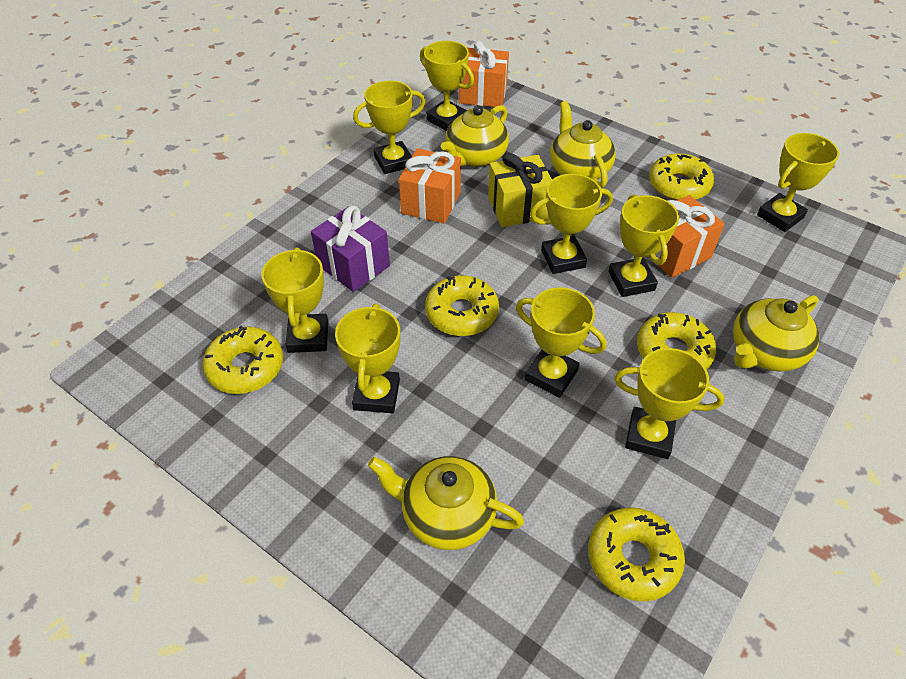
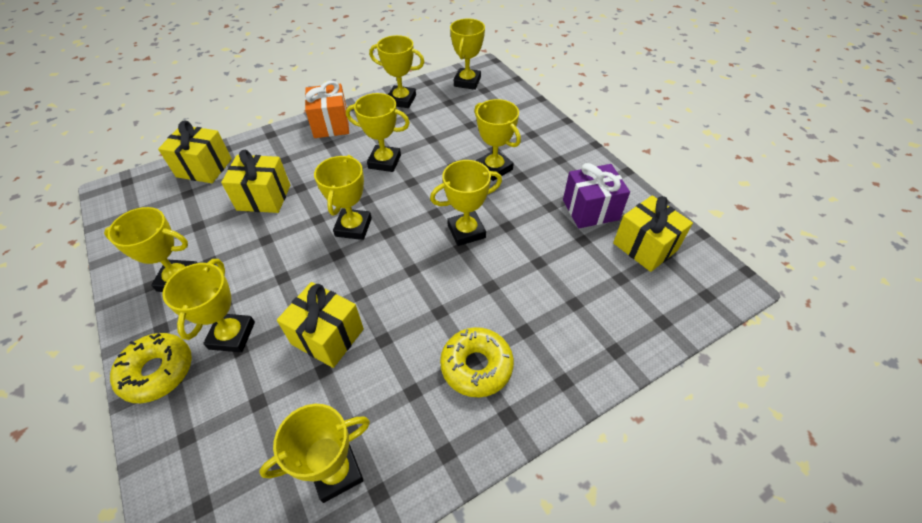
orange gift: 3 -> 1
yellow donut: 5 -> 2
yellow gift: 1 -> 4
yellow teapot: 4 -> 0

